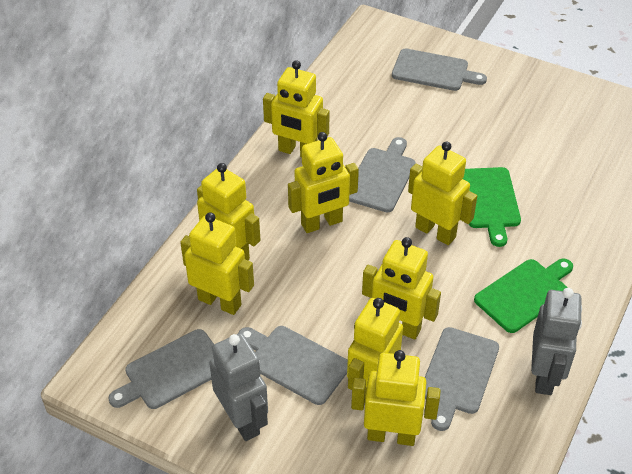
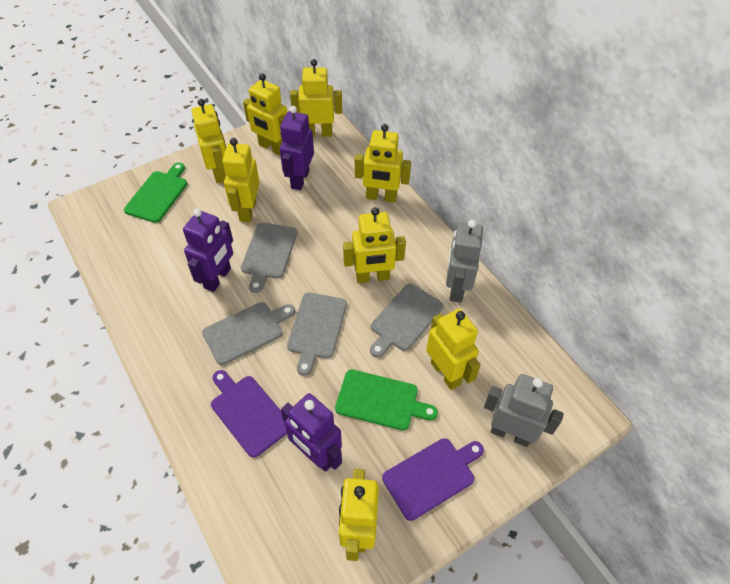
grey cutting board: 5 -> 4
purple cutting board: 0 -> 2
purple robot: 0 -> 3

